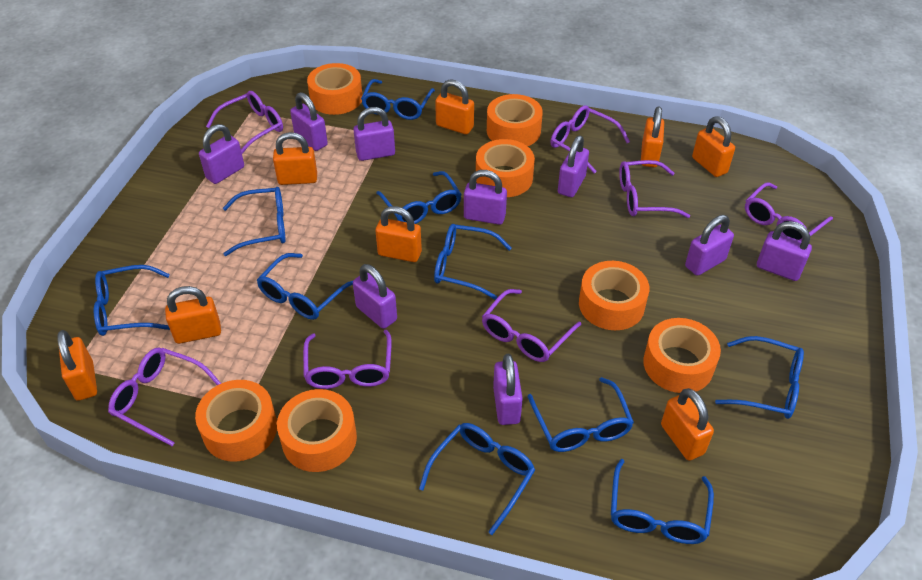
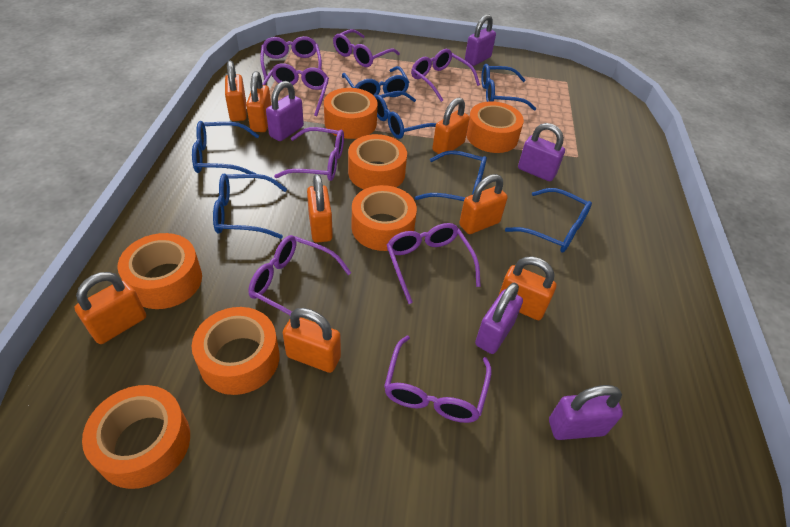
blue glasses: 10 -> 7
purple glasses: 7 -> 8
purple padlock: 9 -> 5

